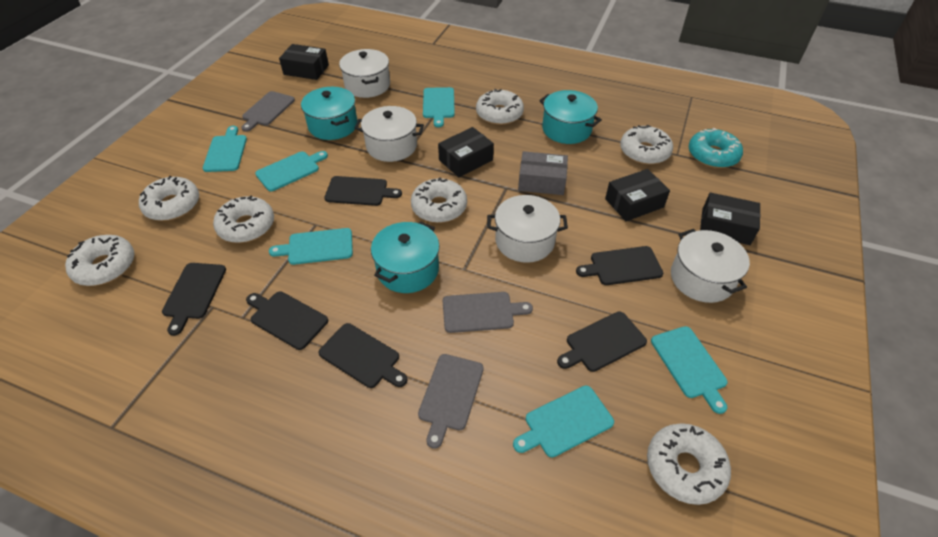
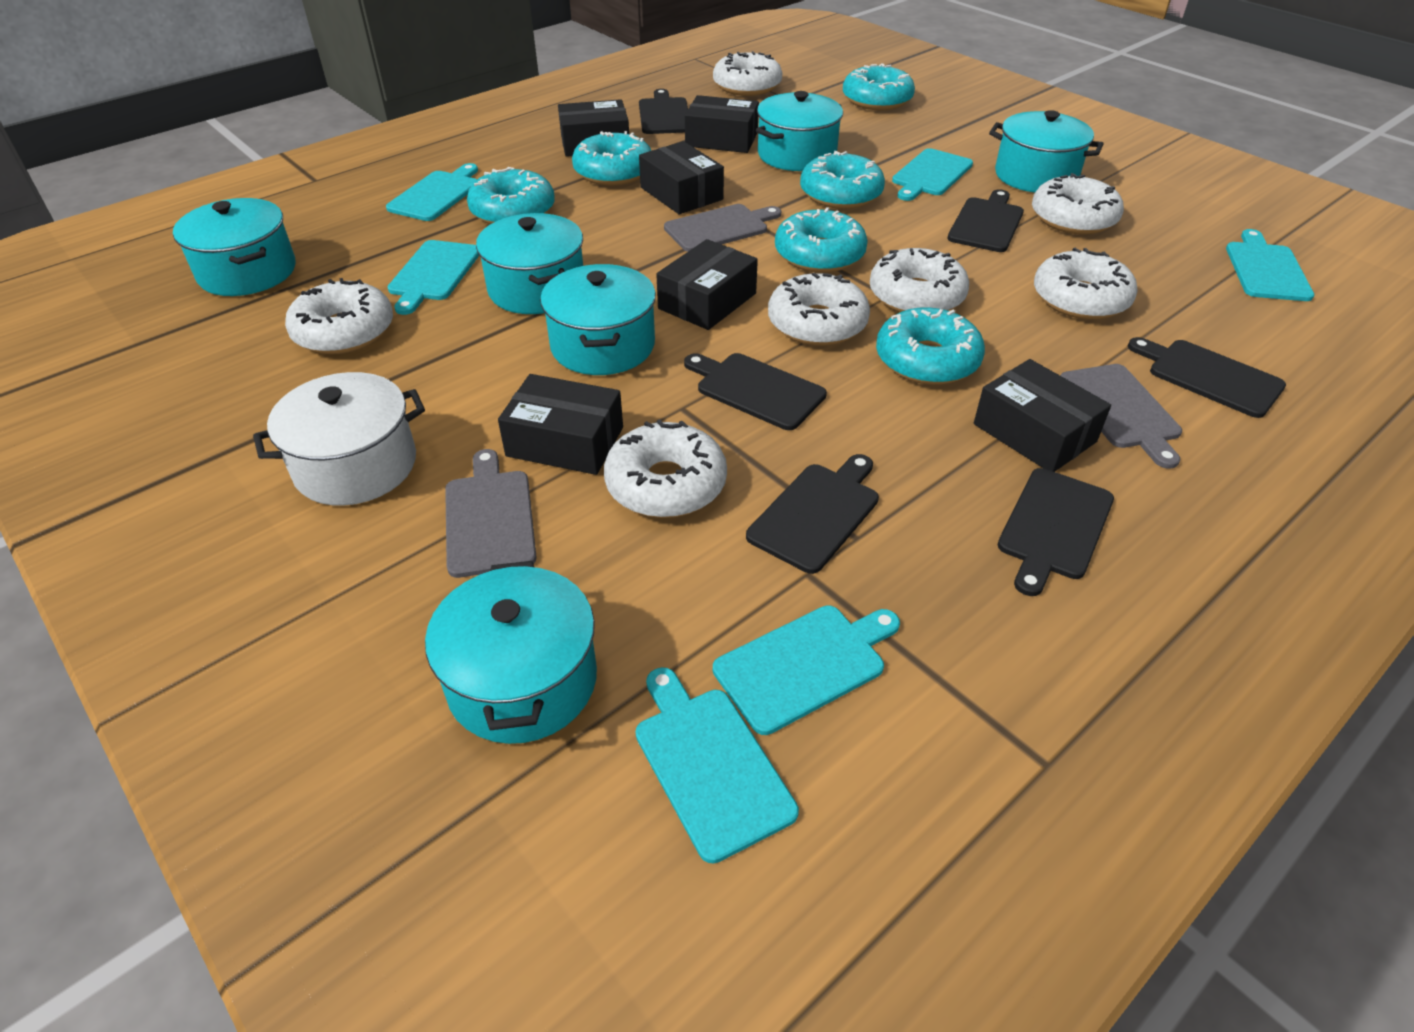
black box: 4 -> 6
grey box: 1 -> 0
turquoise donut: 1 -> 6
turquoise pot: 3 -> 6
white pot: 4 -> 1

